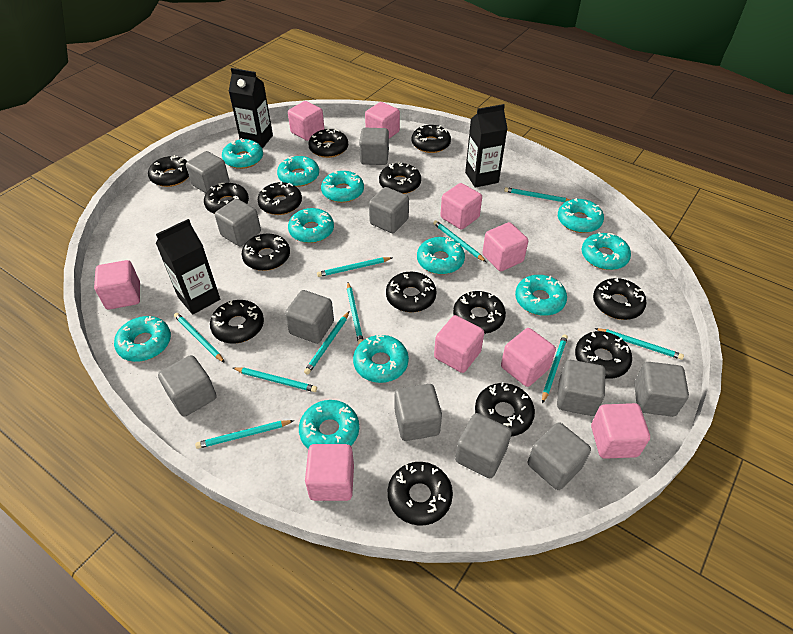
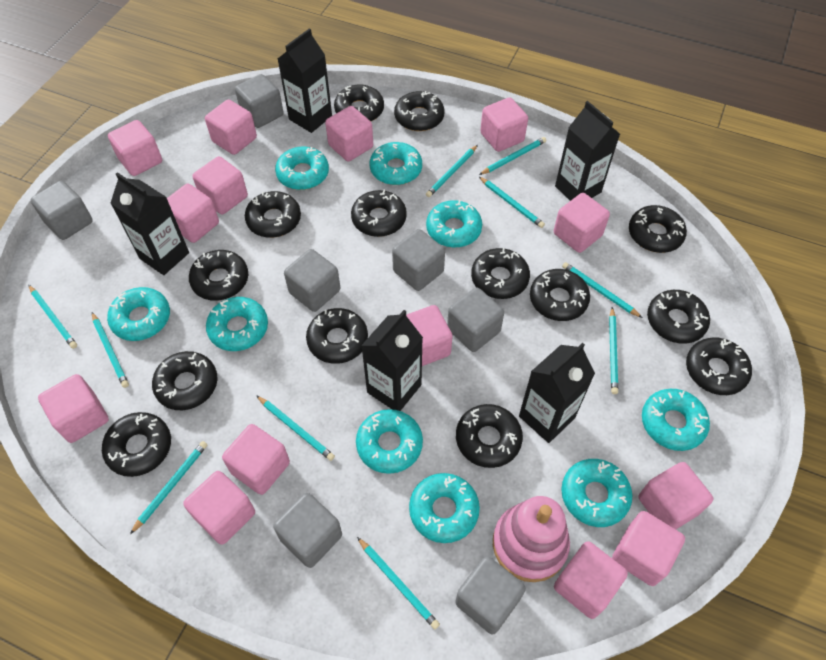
black carton: 3 -> 5
grey cube: 11 -> 7
pink cube: 9 -> 14
pink stacking toy: 0 -> 1
turquoise donut: 11 -> 9

